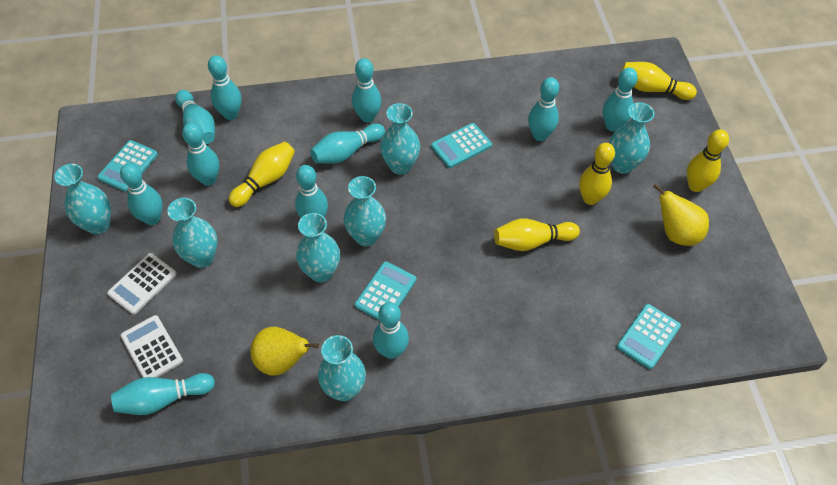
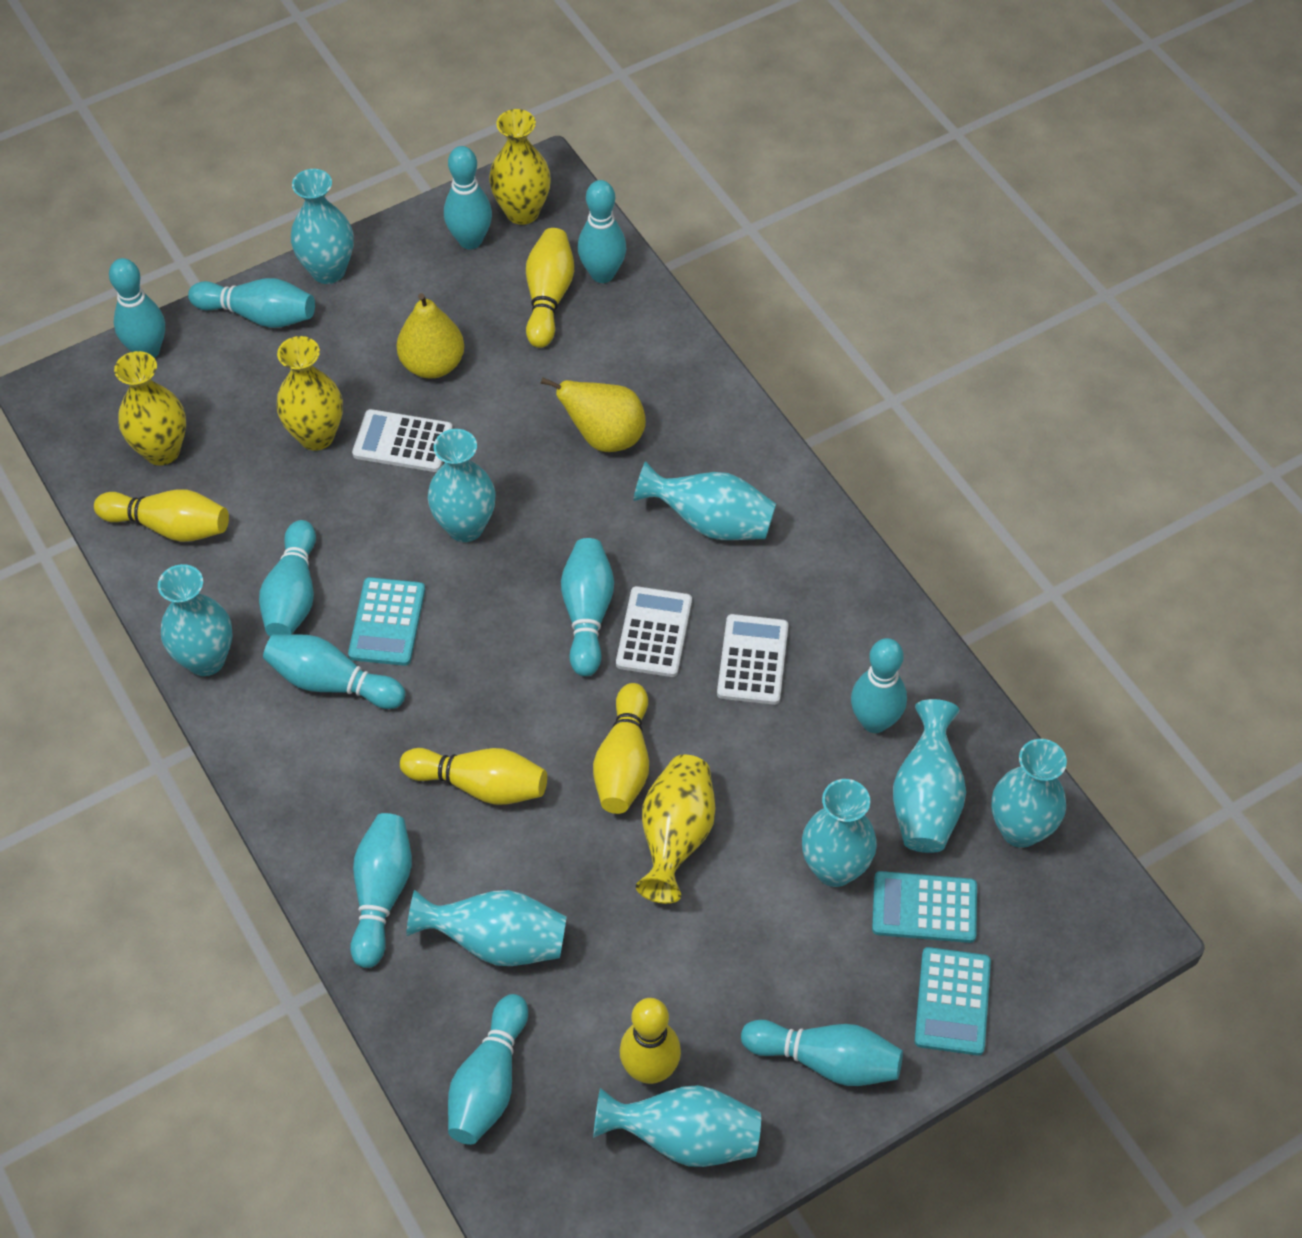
turquoise calculator: 4 -> 3
turquoise vase: 7 -> 9
white calculator: 2 -> 3
yellow vase: 0 -> 4

